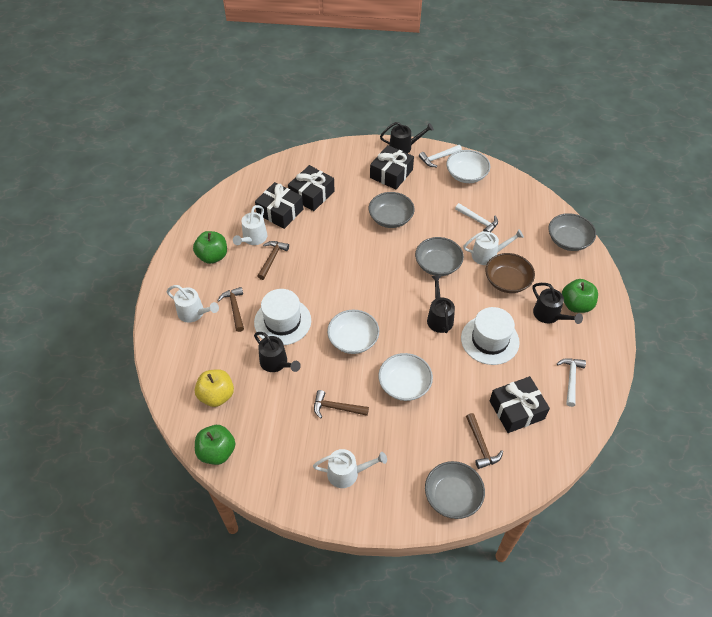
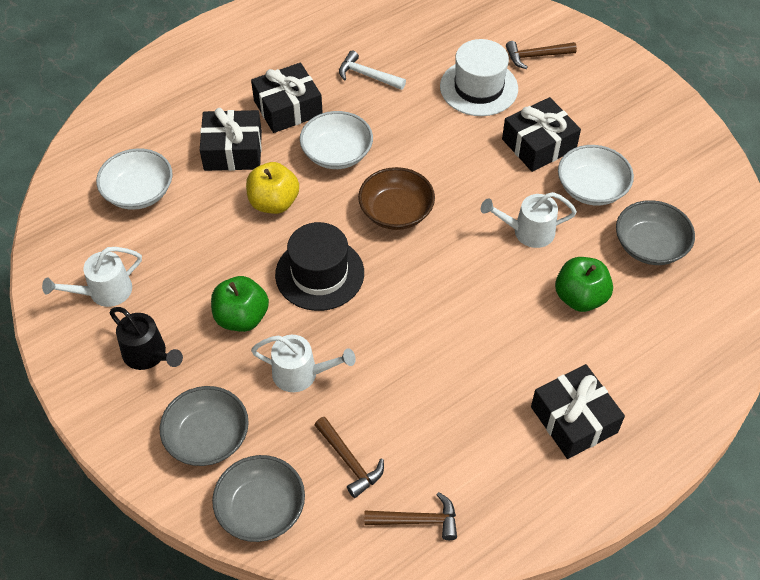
black hat: 0 -> 1
black watering can: 4 -> 1
brown hammer: 4 -> 3
green apple: 3 -> 2
grey bowl: 4 -> 3
white hammer: 3 -> 1
white hat: 2 -> 1
white watering can: 4 -> 3

